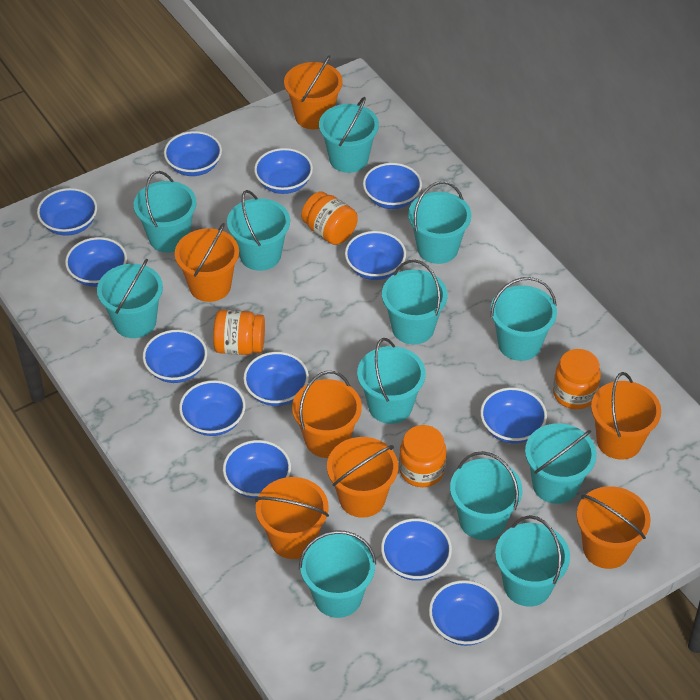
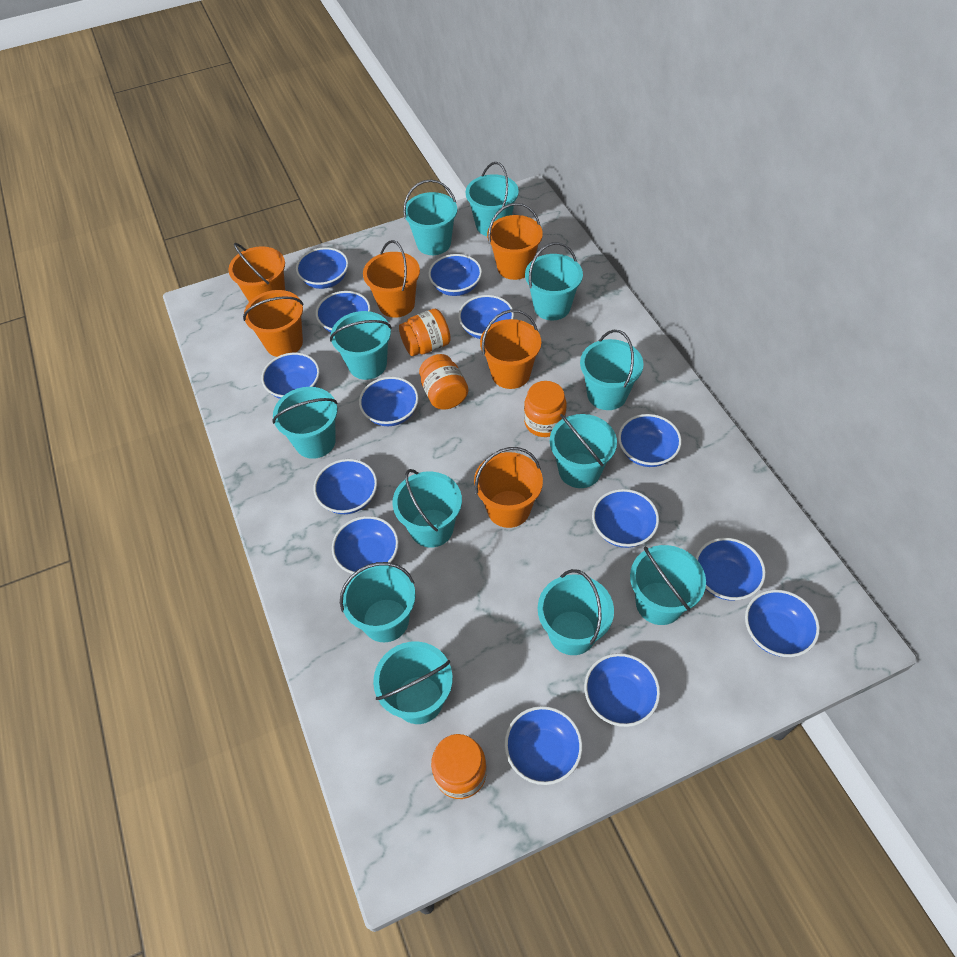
blue bowl: 13 -> 14
orange bucket: 7 -> 6

